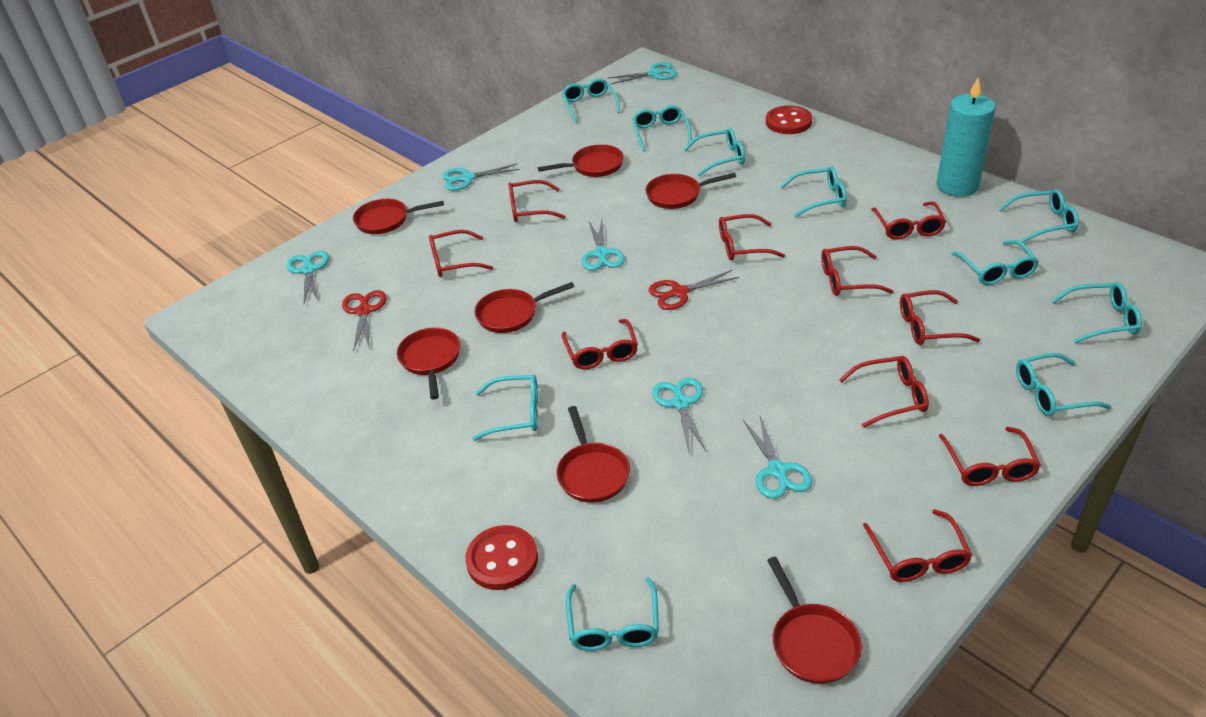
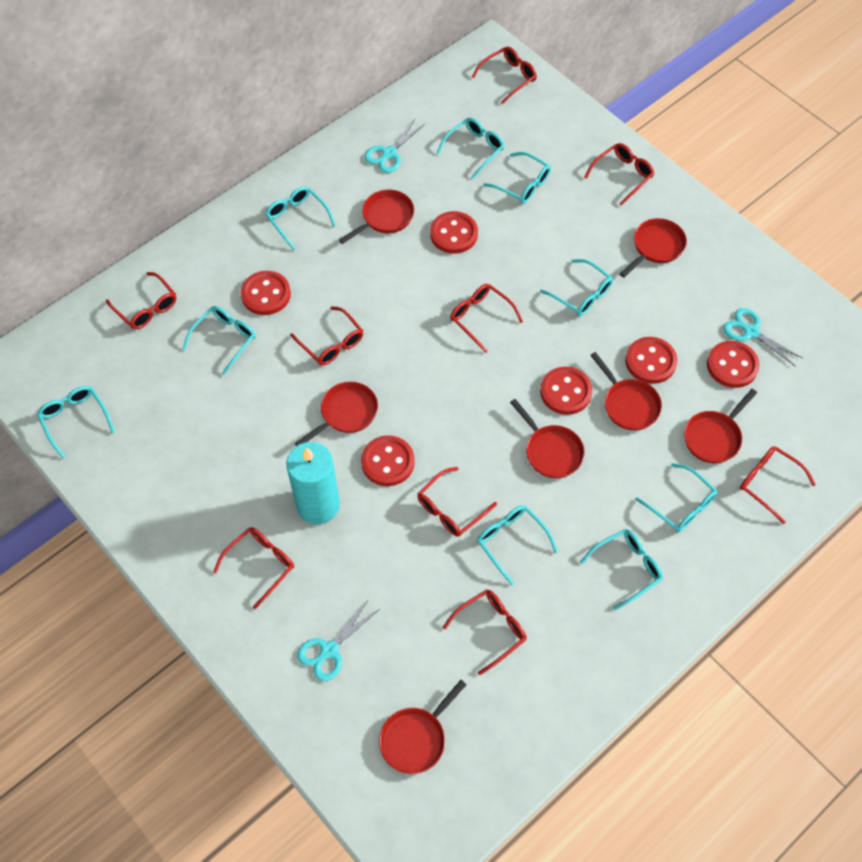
red button: 2 -> 6
red glasses: 10 -> 9
red scissors: 2 -> 0
turquoise glasses: 10 -> 9
turquoise scissors: 6 -> 3

